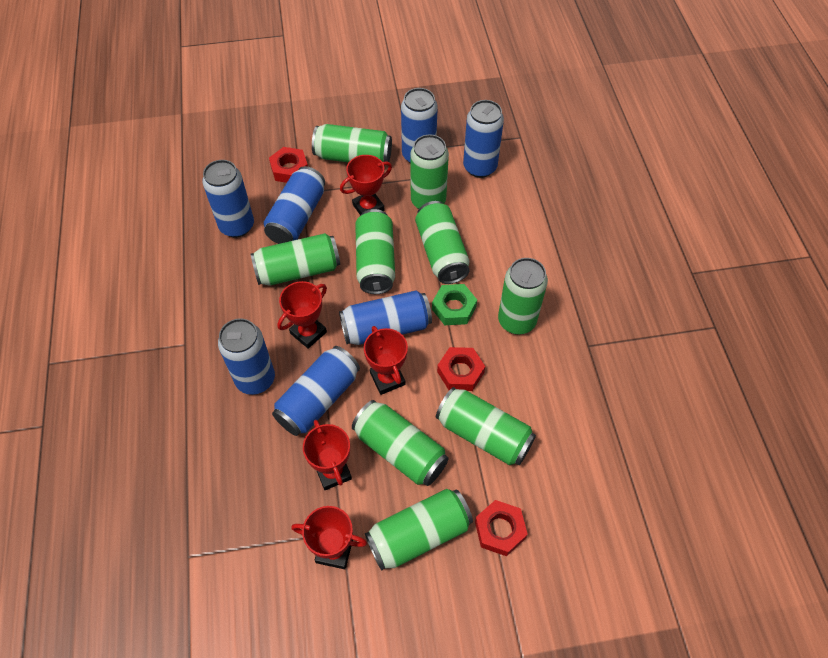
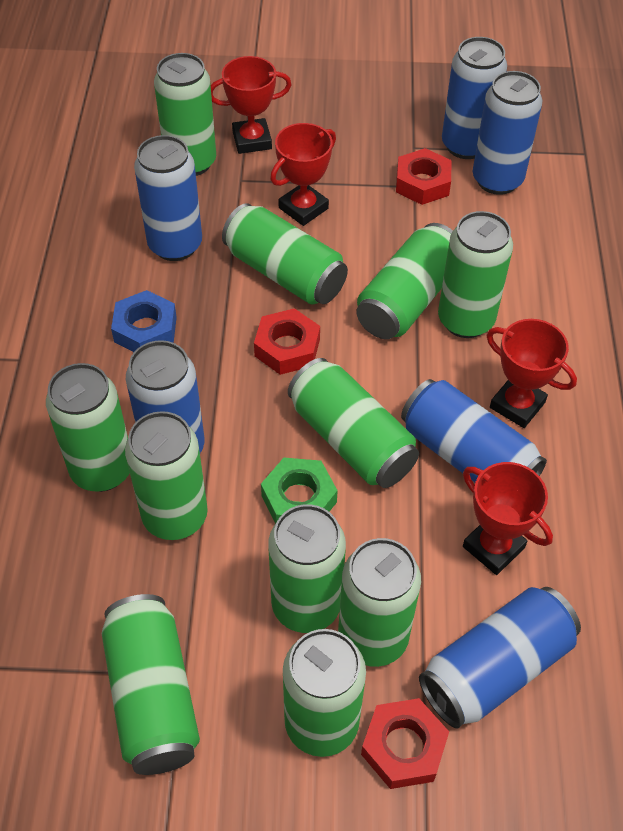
blue can: 7 -> 6
blue nut: 0 -> 1
green can: 9 -> 11
red trophy: 5 -> 4

